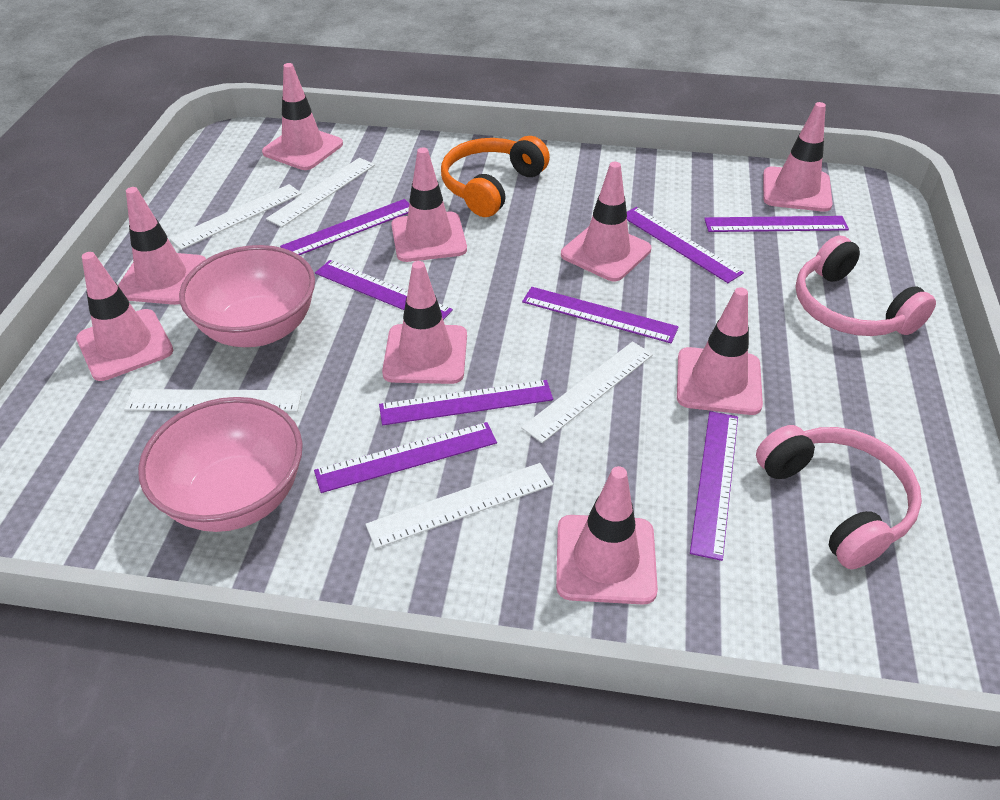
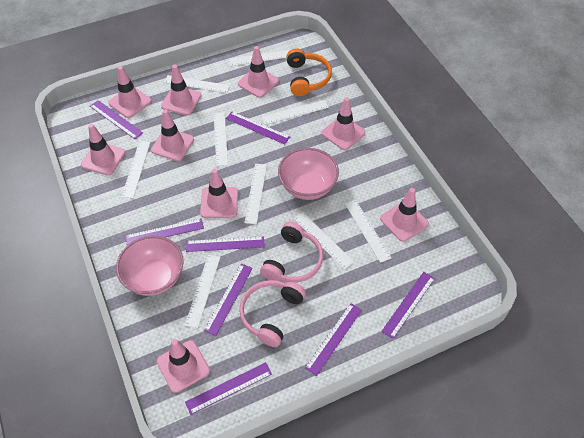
white ruler: 5 -> 9

